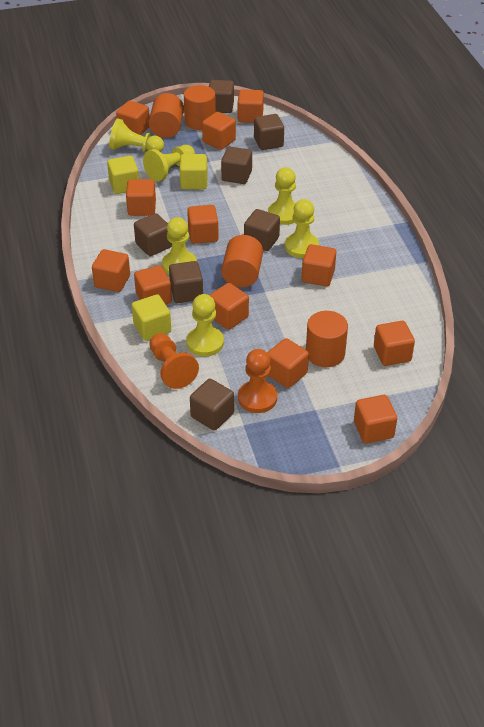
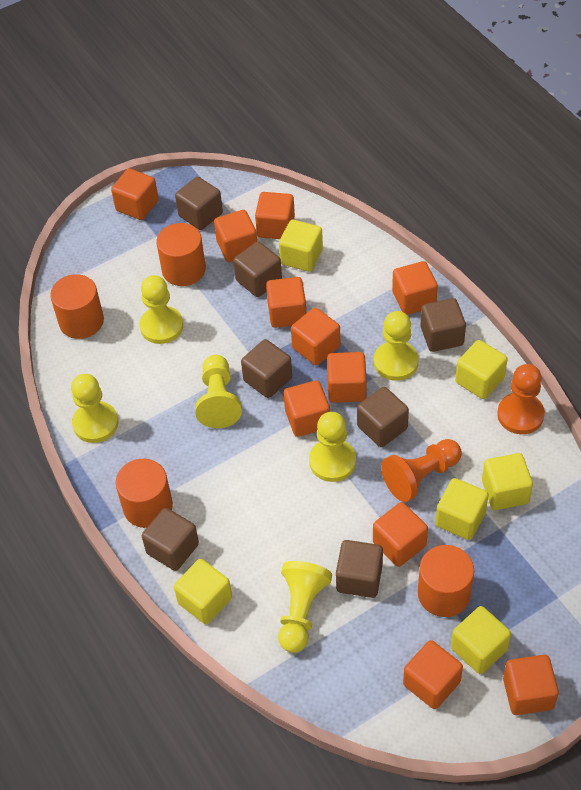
orange cube: 12 -> 11
yellow cube: 3 -> 6

